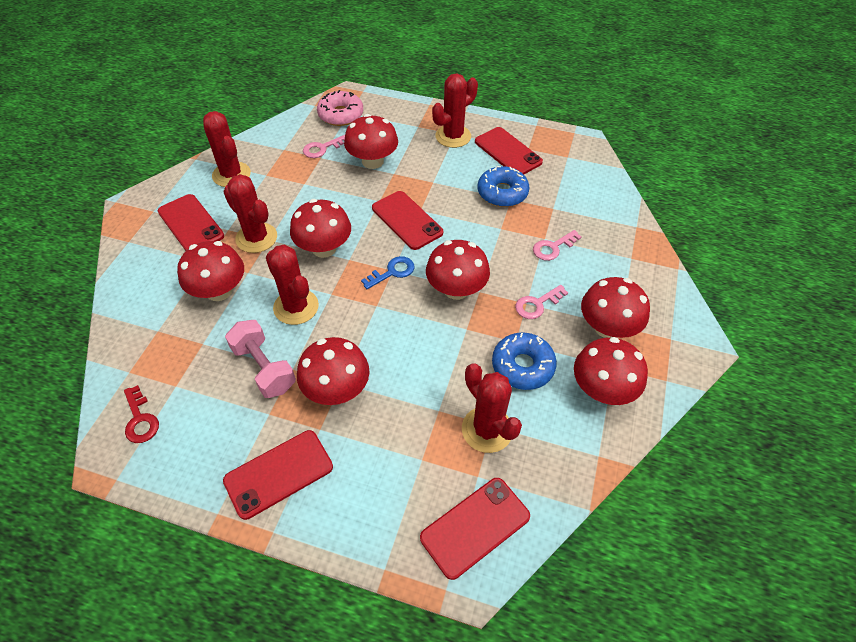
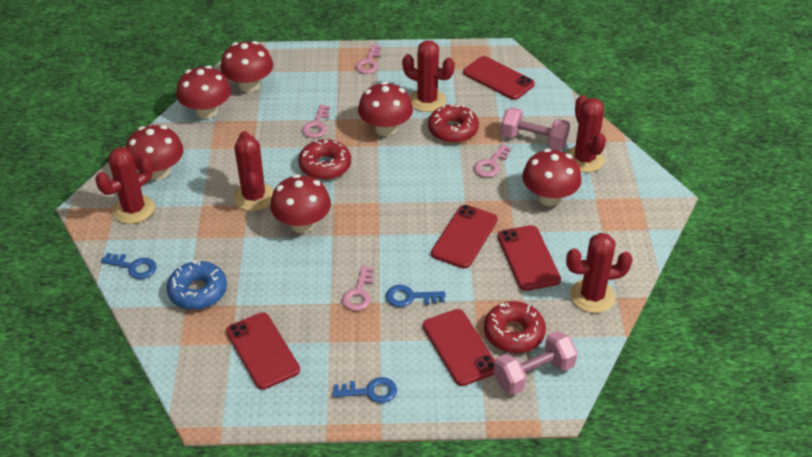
blue donut: 2 -> 1
blue key: 1 -> 3
pink donut: 1 -> 0
pink dumbbell: 1 -> 2
pink key: 3 -> 4
red donut: 0 -> 3
red key: 1 -> 0
red mushroom: 7 -> 6

